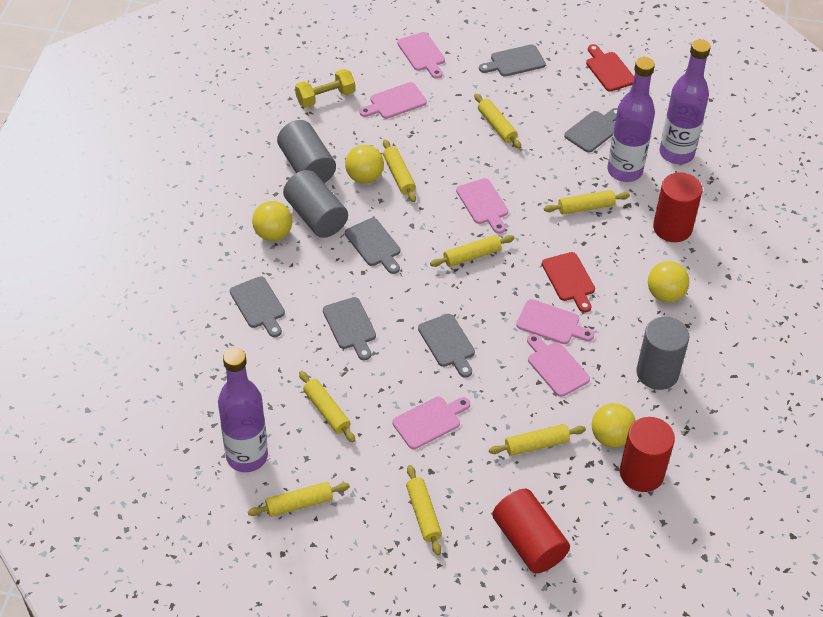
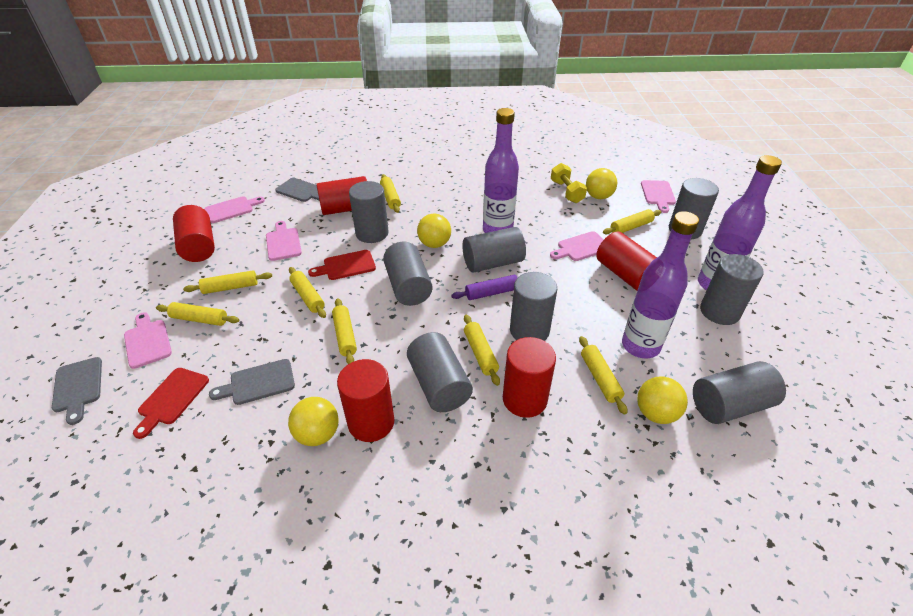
grey cutting board: 6 -> 3
grey cylinder: 3 -> 8
pink cutting board: 6 -> 5
purple rolling pin: 0 -> 1
red cylinder: 3 -> 5

